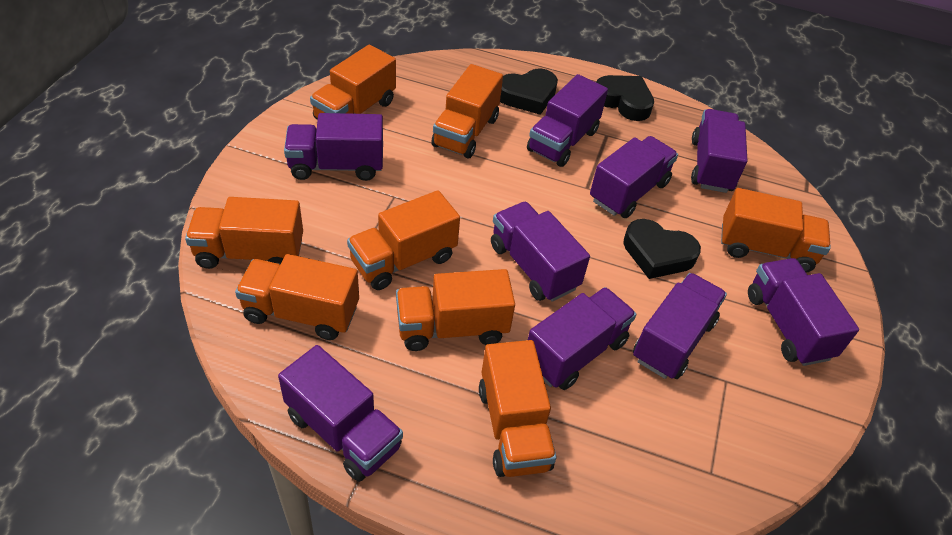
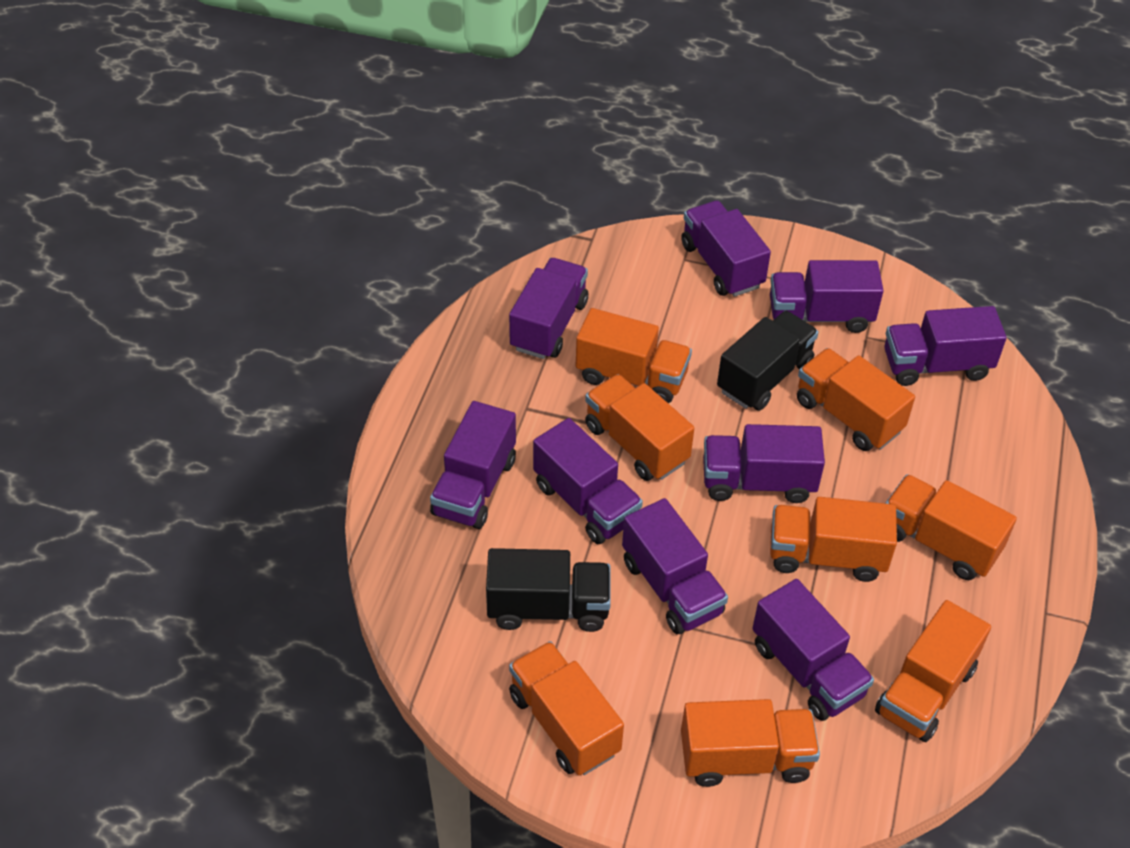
black heart: 3 -> 0
black truck: 0 -> 2

